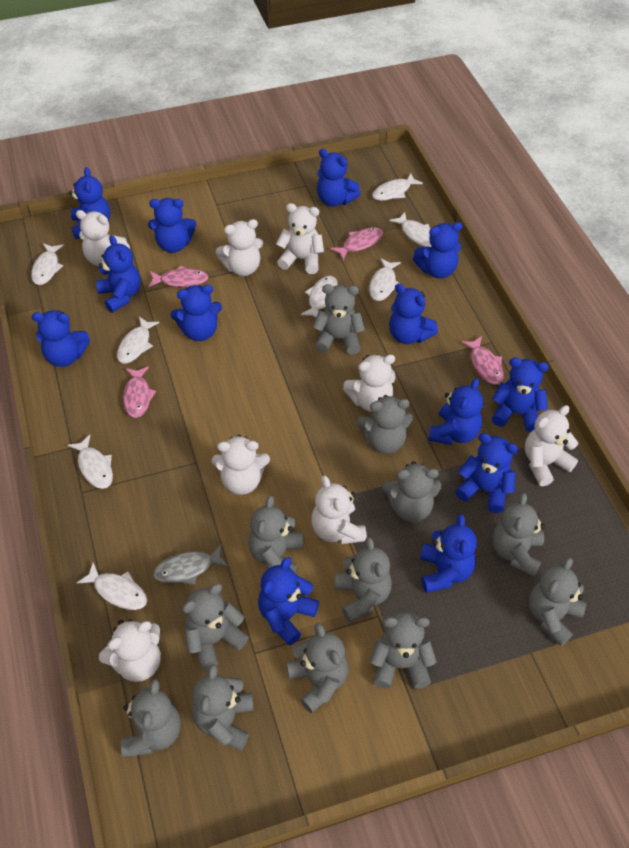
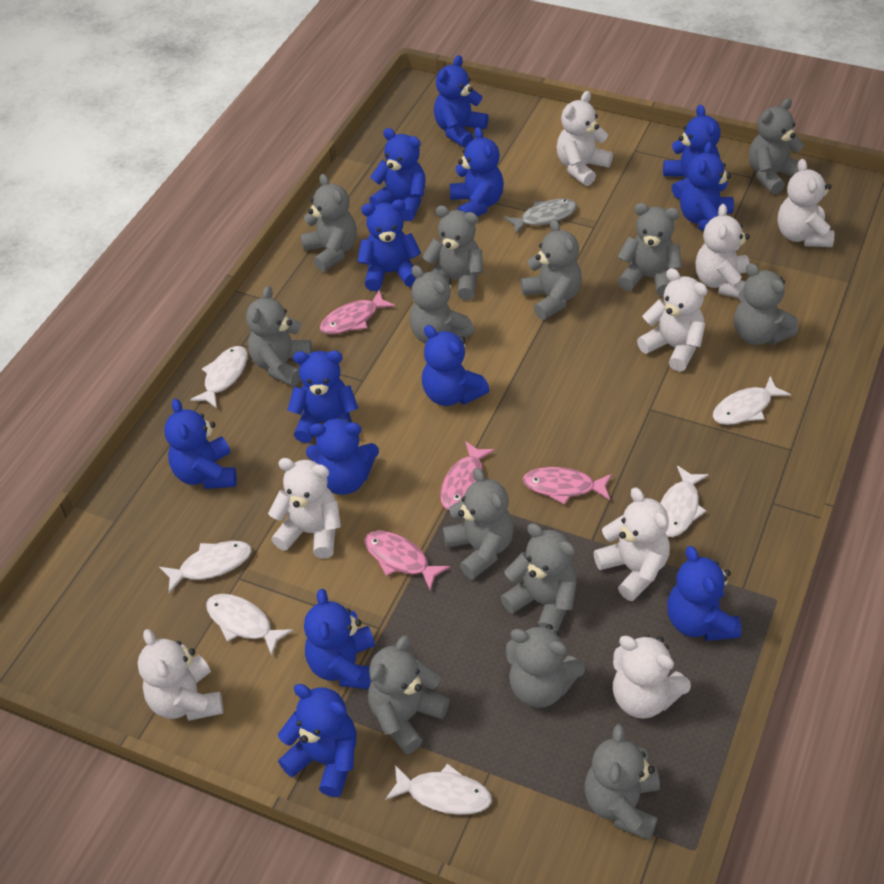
grey teddy bear: 12 -> 13
white fish: 8 -> 6

